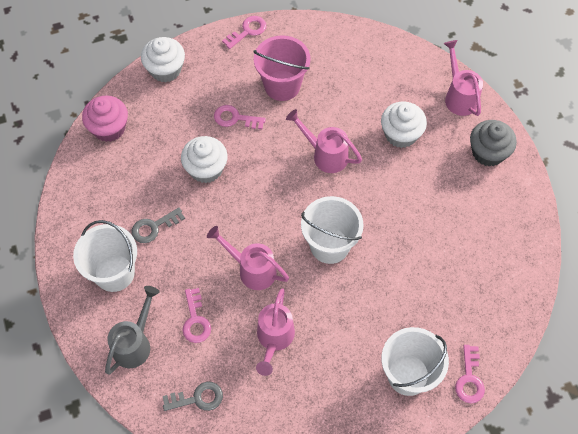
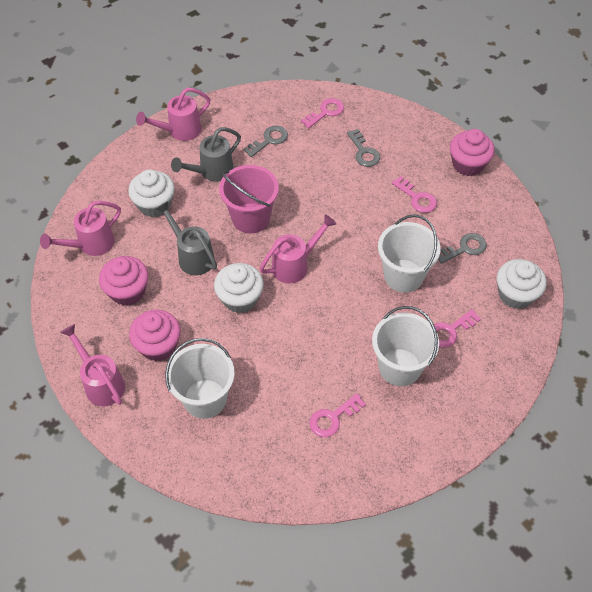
grey cupcake: 1 -> 0
grey key: 2 -> 3
grey watering can: 1 -> 2
pink cupcake: 1 -> 3

